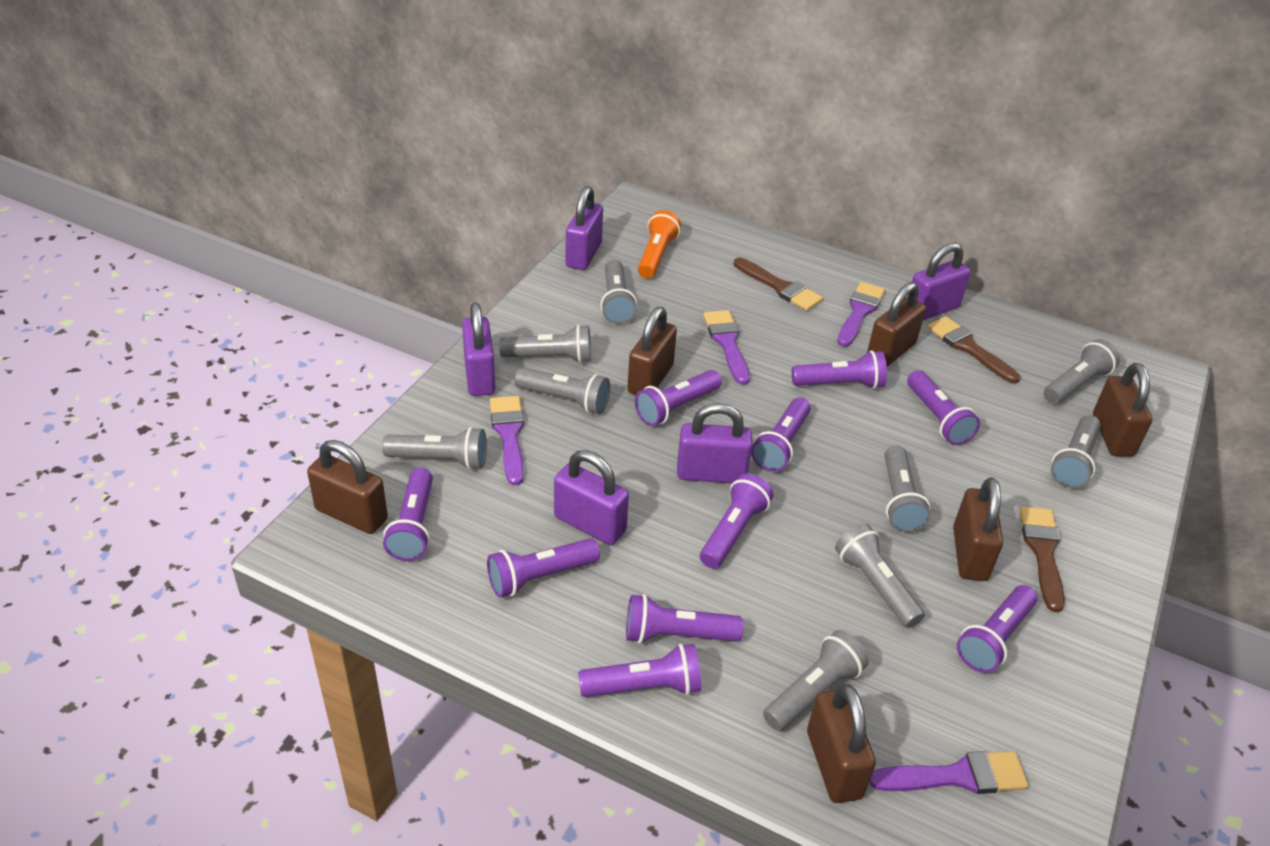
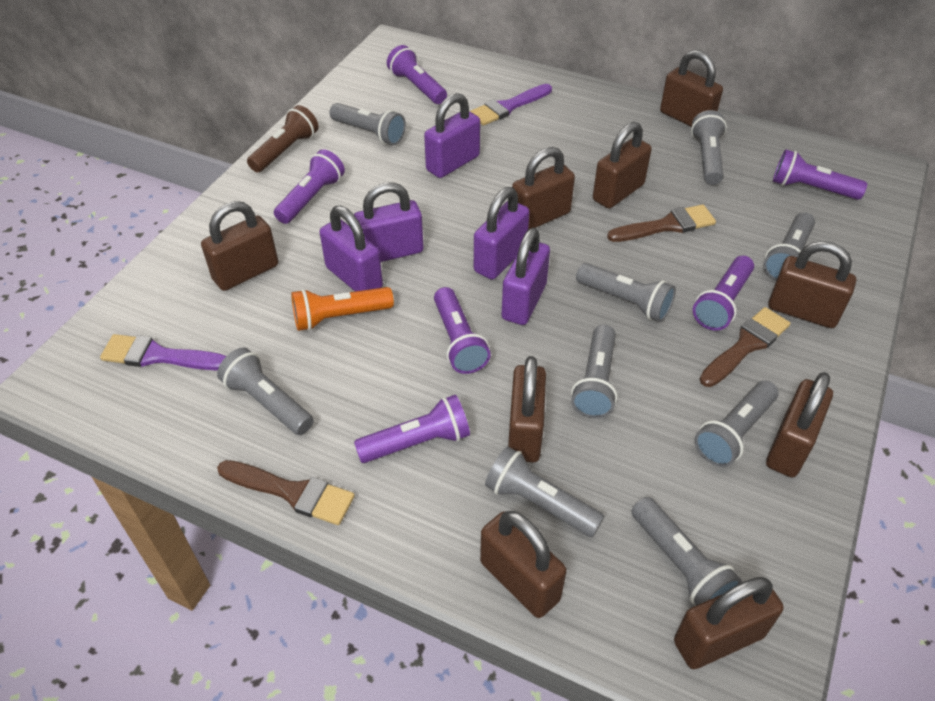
brown flashlight: 0 -> 1
brown padlock: 6 -> 9
purple brush: 4 -> 2
purple flashlight: 10 -> 6

